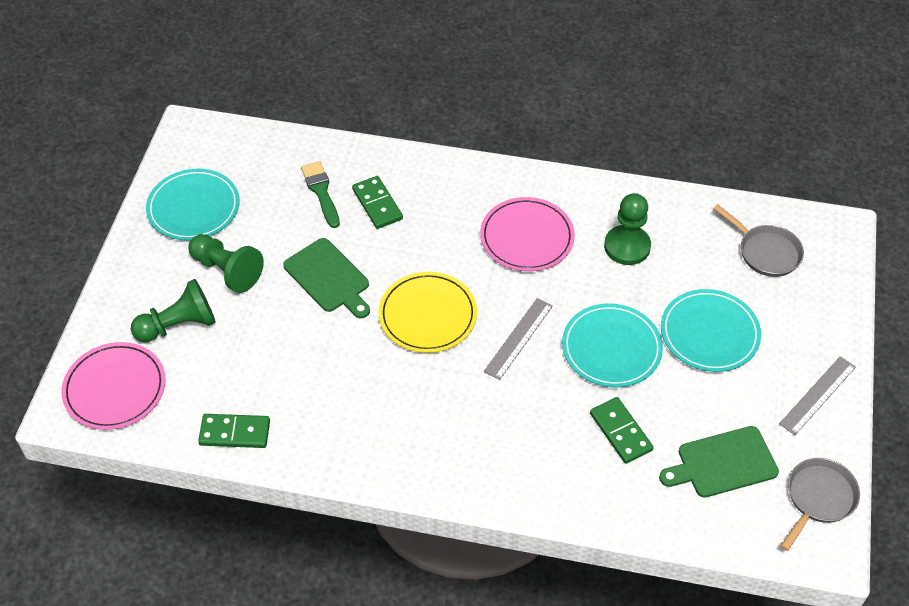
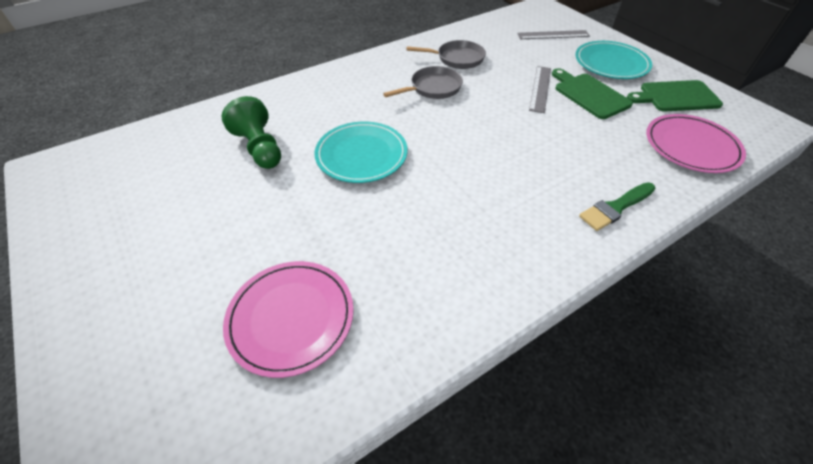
green domino: 3 -> 0
green pawn: 3 -> 1
turquoise plate: 3 -> 2
yellow plate: 1 -> 0

